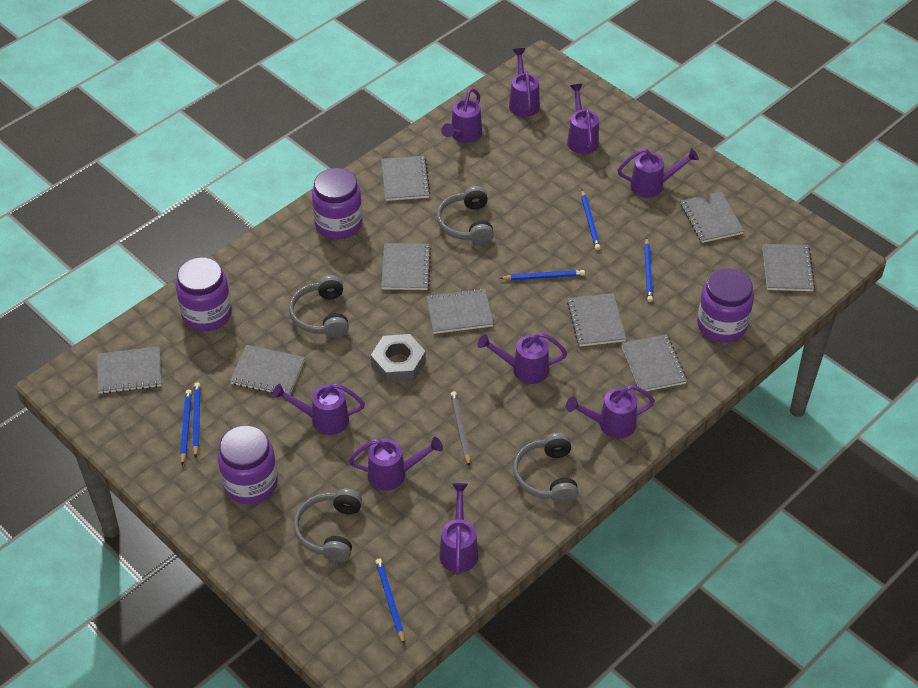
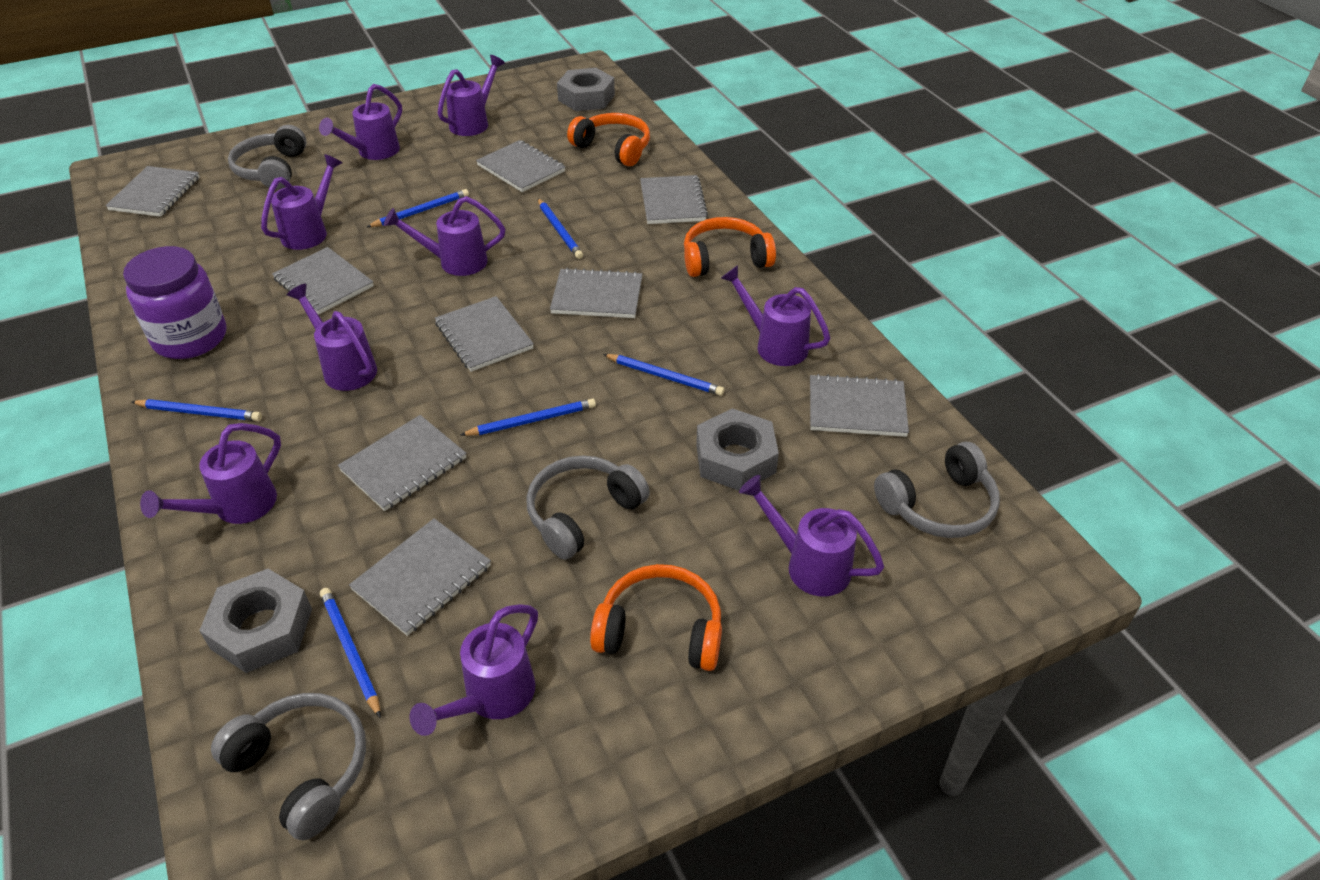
grey nut: 1 -> 3
grey pencil: 1 -> 0
orange headphones: 0 -> 3
purple jar: 4 -> 1

